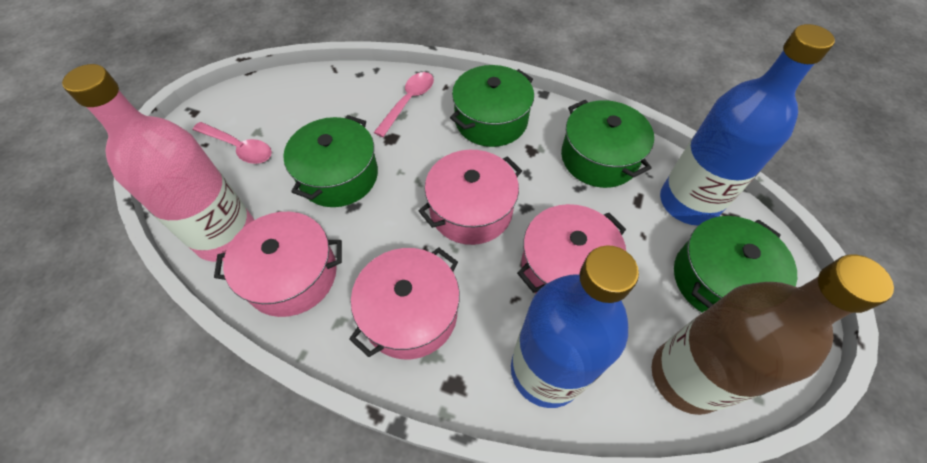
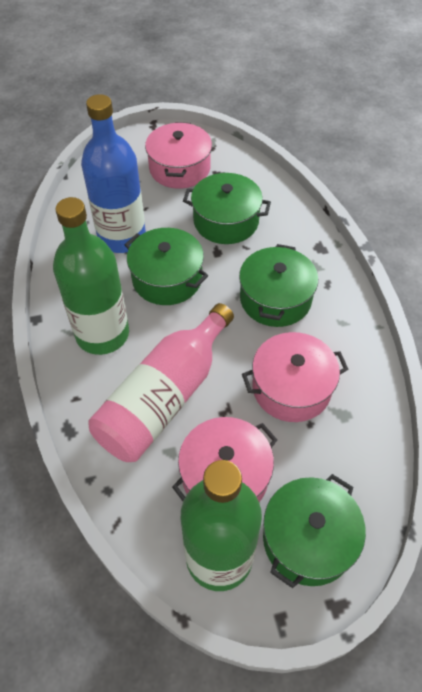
blue bottle: 2 -> 1
brown bottle: 1 -> 0
green bottle: 0 -> 2
pink pot: 4 -> 3
pink spoon: 2 -> 0

